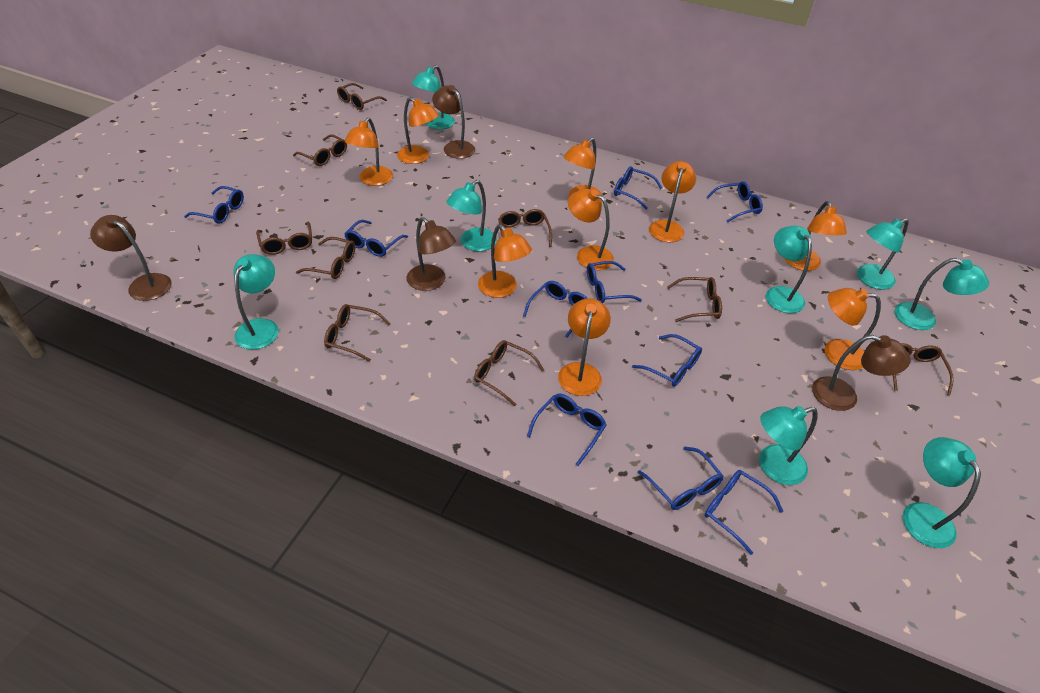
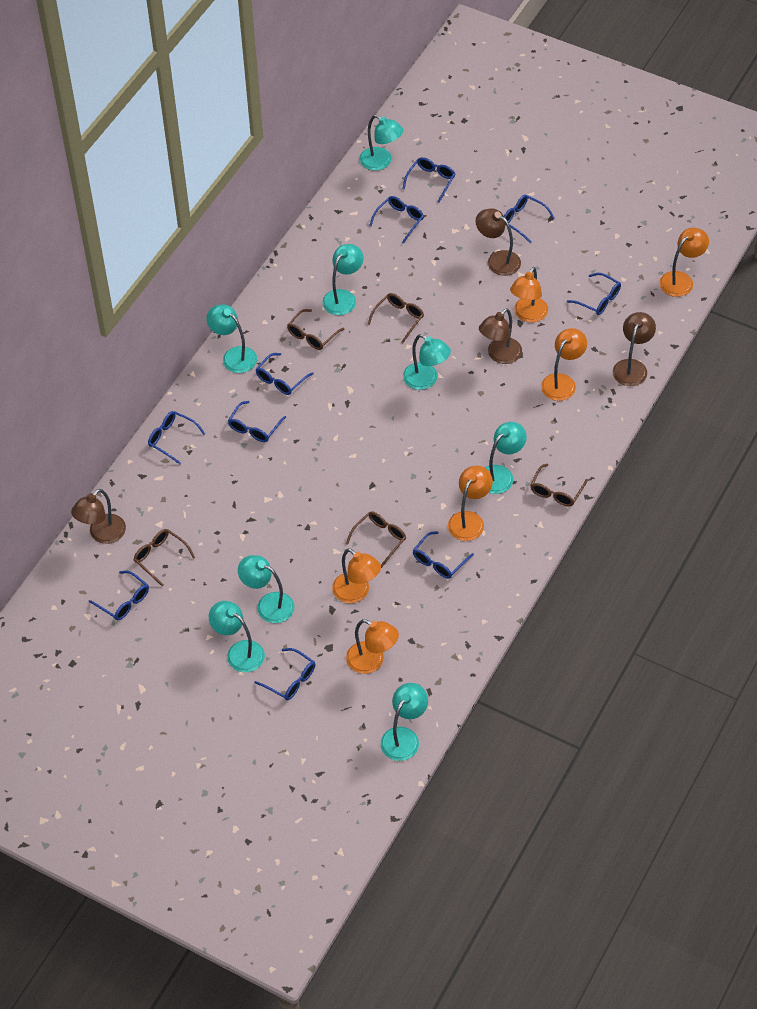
brown glasses: 9 -> 5
orange lamp: 9 -> 6

